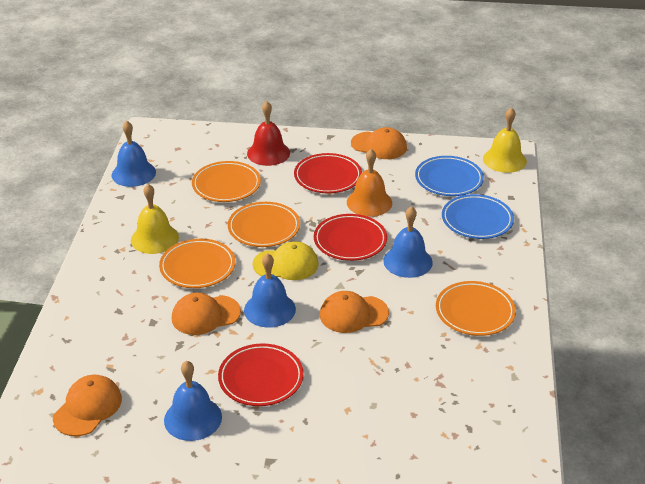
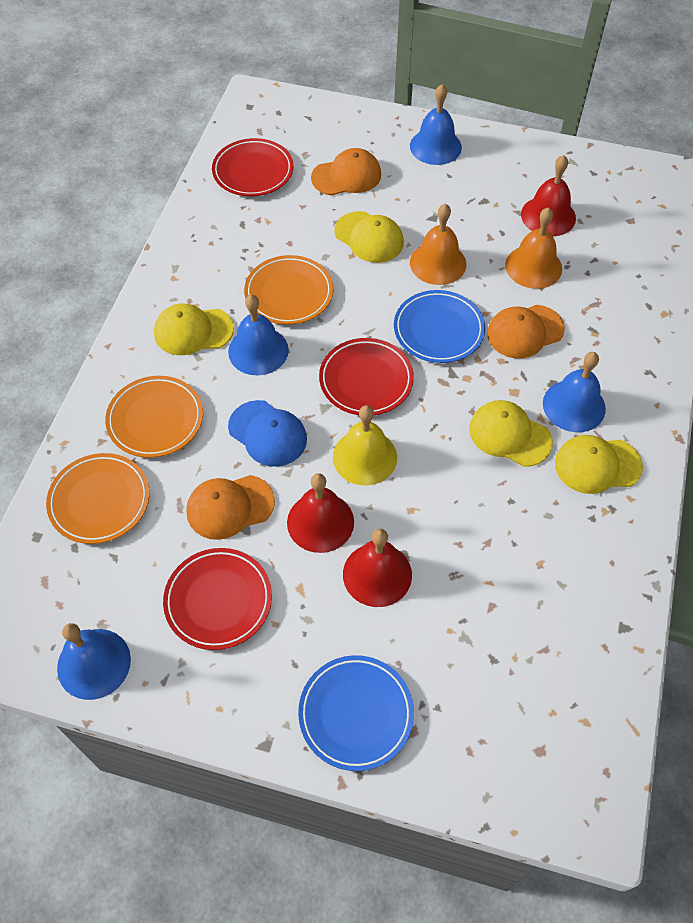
blue cap: 0 -> 1
orange bell: 1 -> 2
orange cap: 4 -> 3
orange plate: 4 -> 3
red bell: 1 -> 3
yellow bell: 2 -> 1
yellow cap: 1 -> 4

